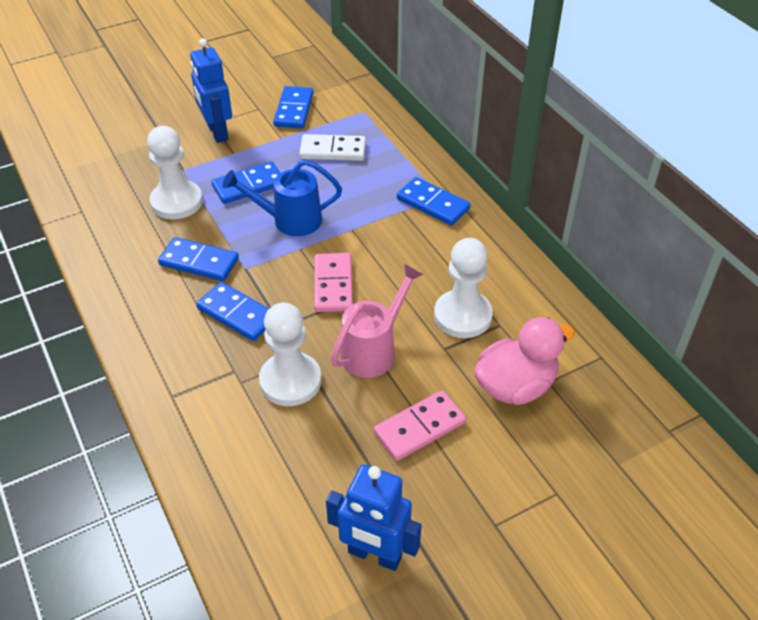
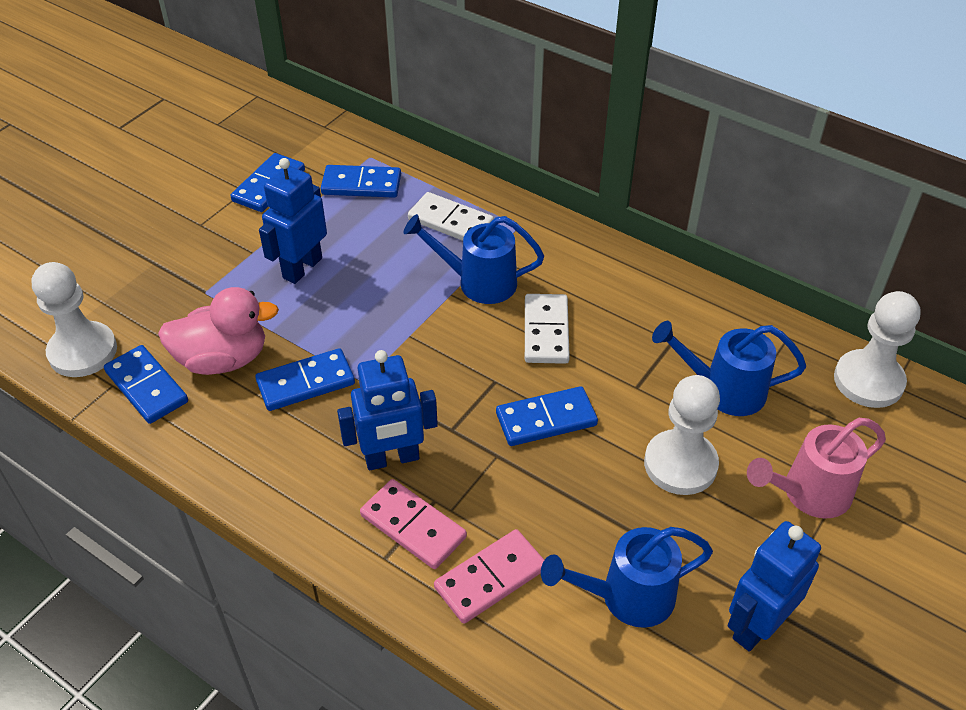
blue robot: 2 -> 3
blue watering can: 1 -> 3
white domino: 1 -> 2

